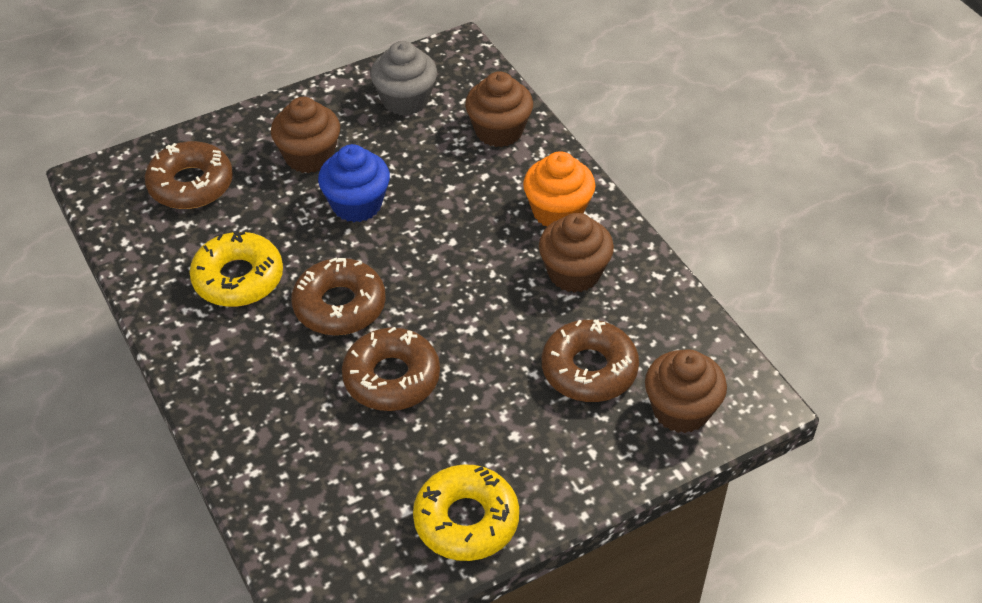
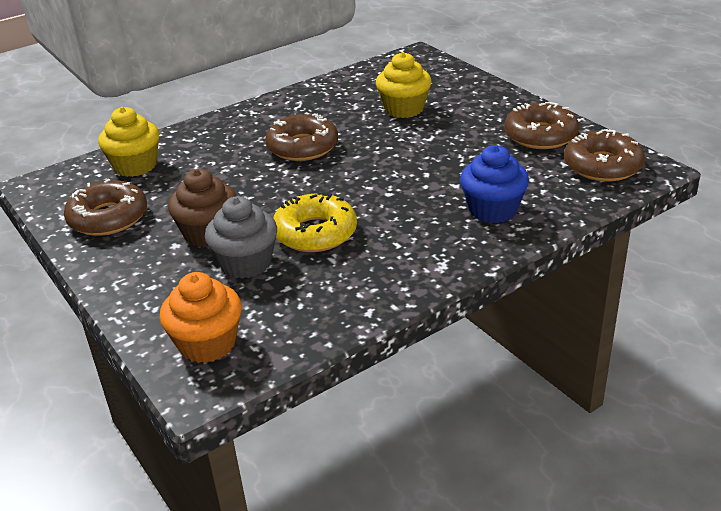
brown cupcake: 4 -> 1
yellow cupcake: 0 -> 2
yellow donut: 2 -> 1

